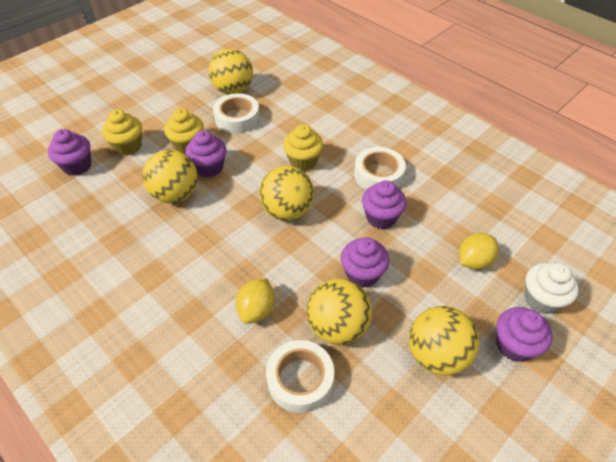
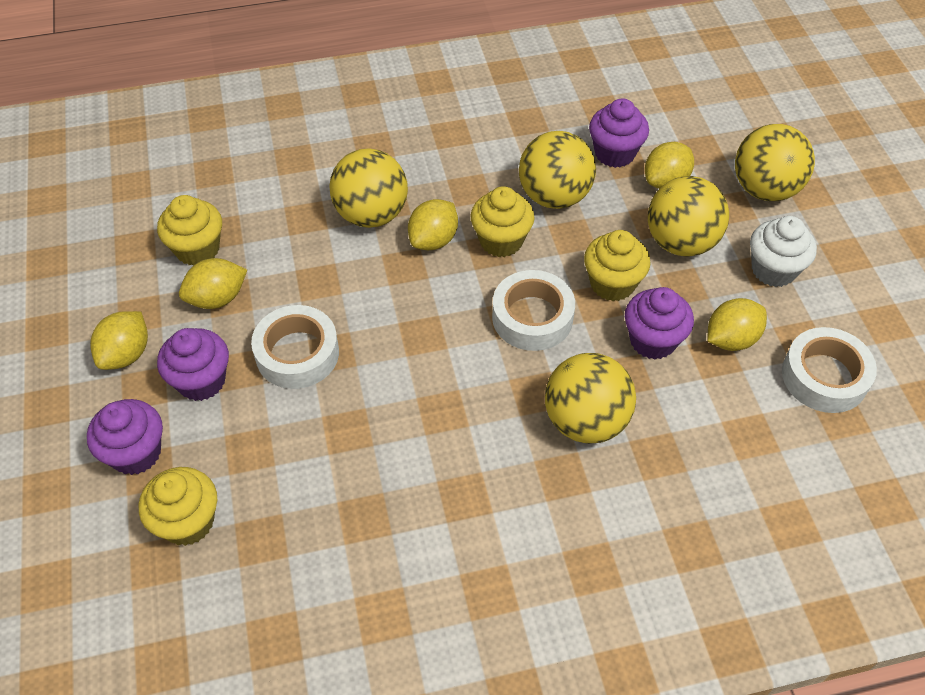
purple cupcake: 5 -> 4
yellow cupcake: 3 -> 4
yellow lemon: 2 -> 5

